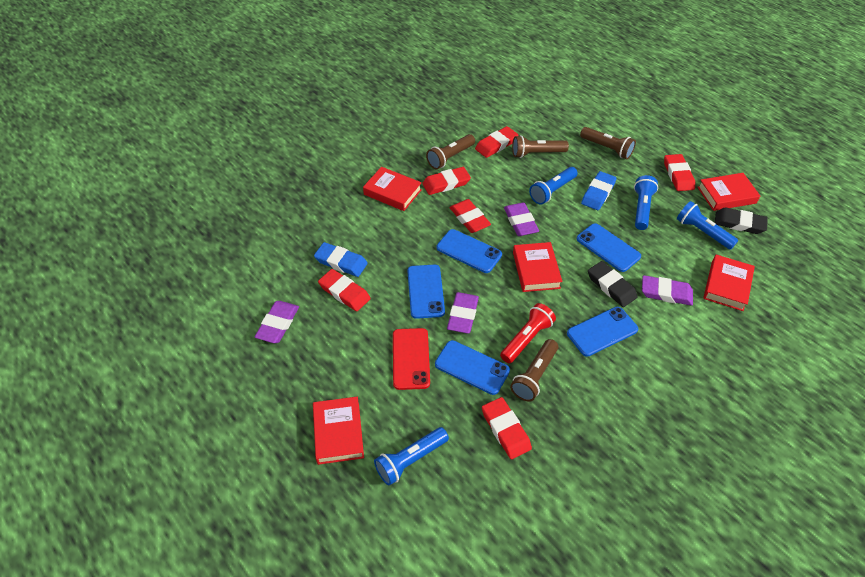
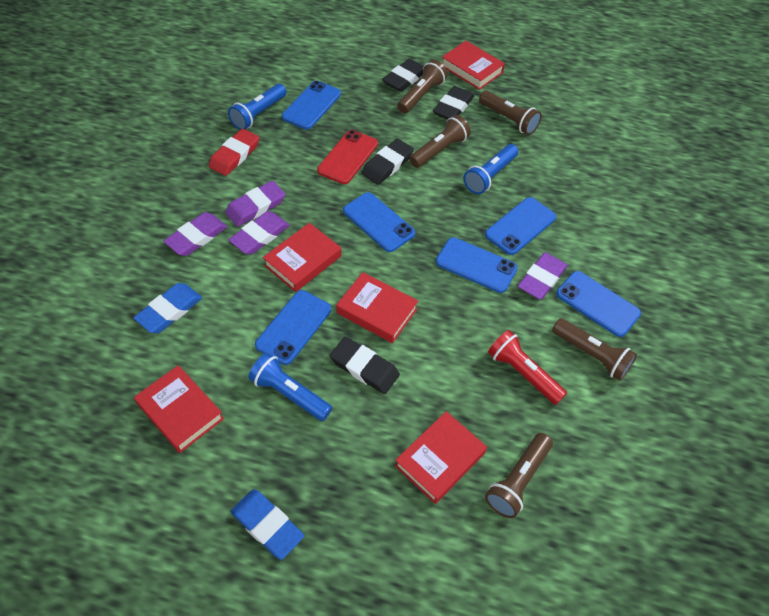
black eraser: 2 -> 4
blue flashlight: 4 -> 3
blue phone: 5 -> 6
brown flashlight: 4 -> 5
red eraser: 6 -> 1

